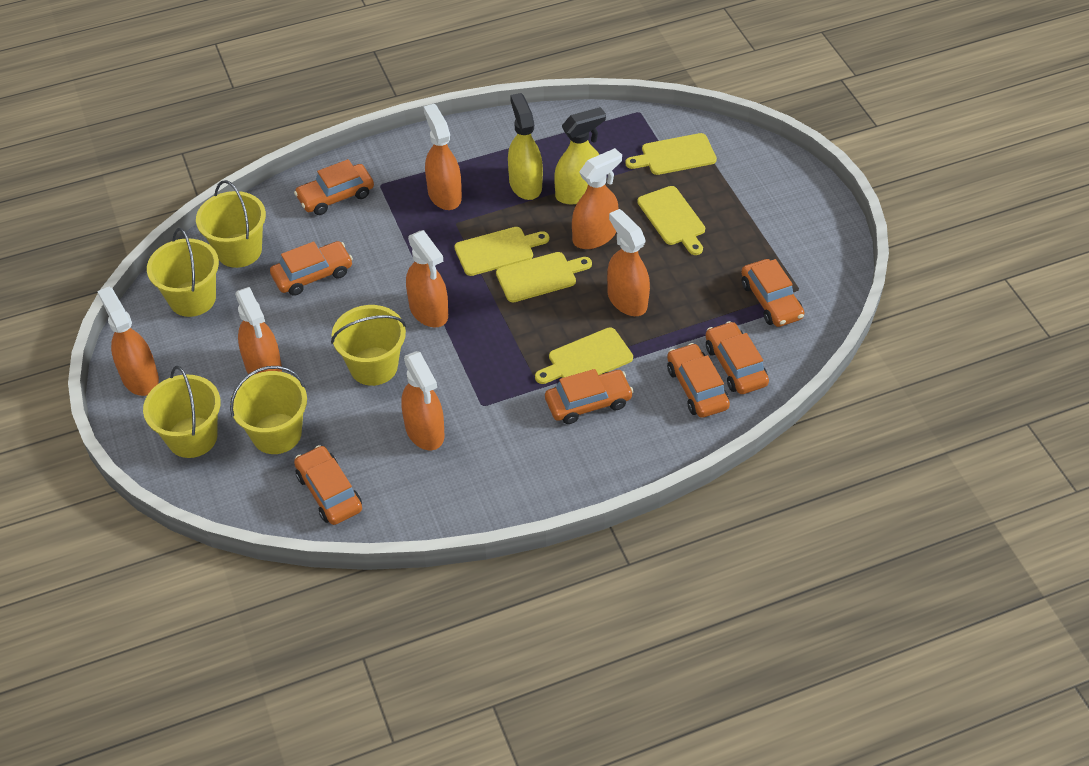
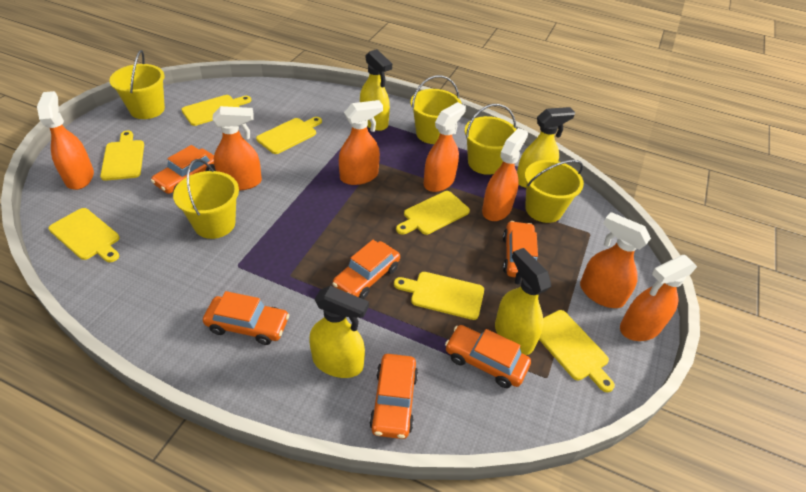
orange car: 7 -> 6
yellow cutting board: 5 -> 7
yellow spray bottle: 2 -> 4

